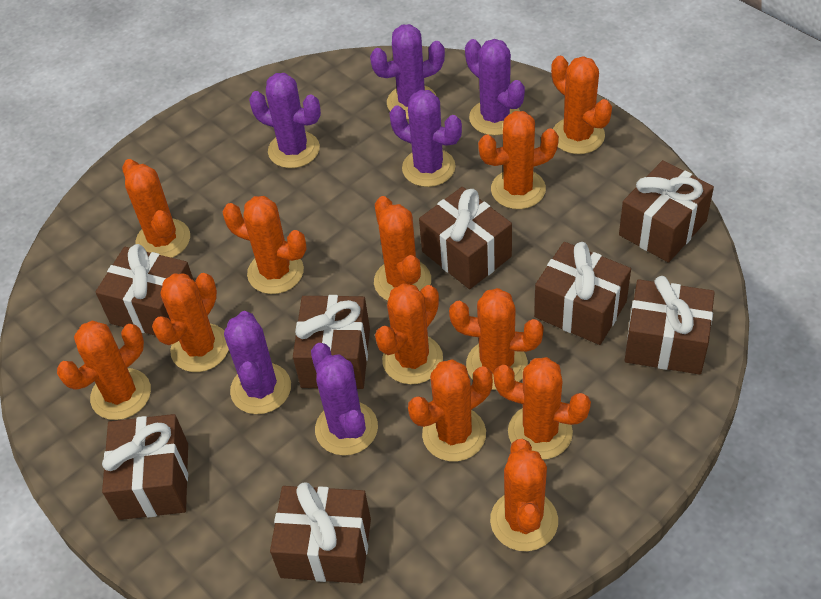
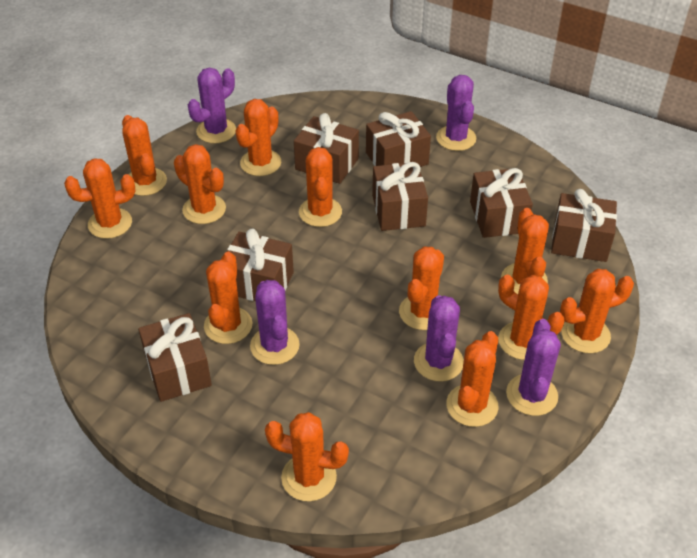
brown gift: 8 -> 7
purple cactus: 6 -> 5

